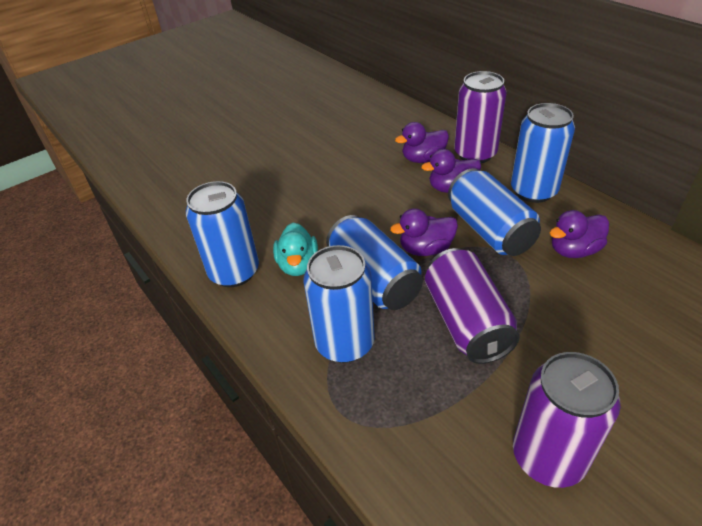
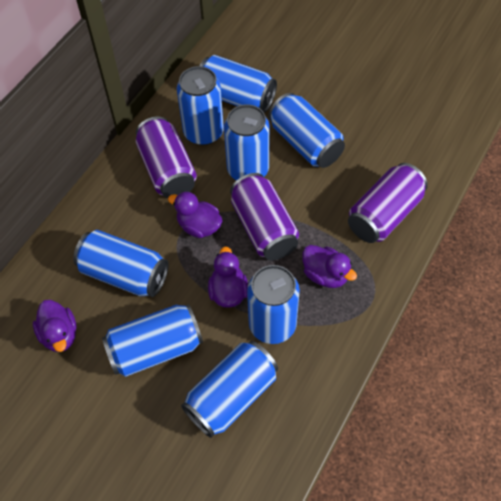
blue can: 5 -> 8
turquoise duck: 1 -> 0

